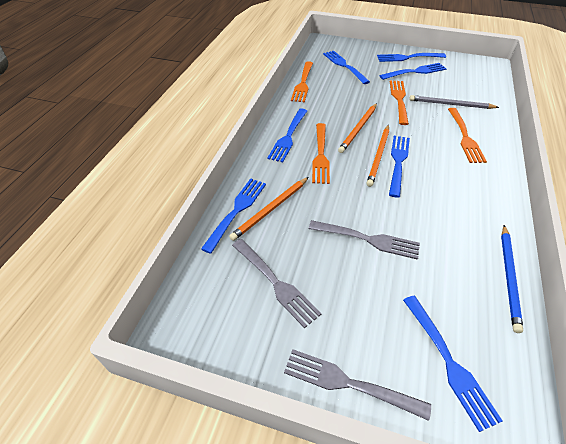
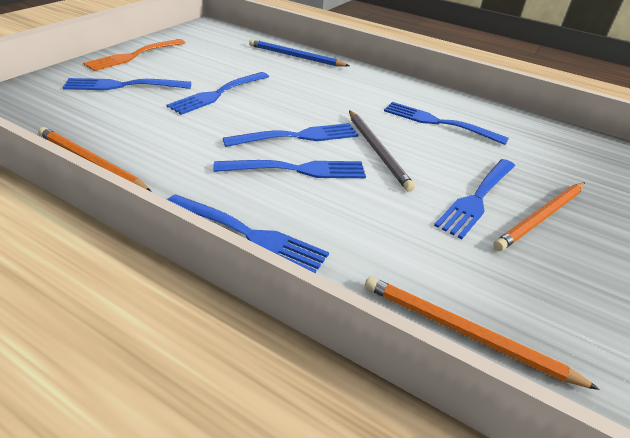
grey fork: 3 -> 0
orange fork: 4 -> 1

